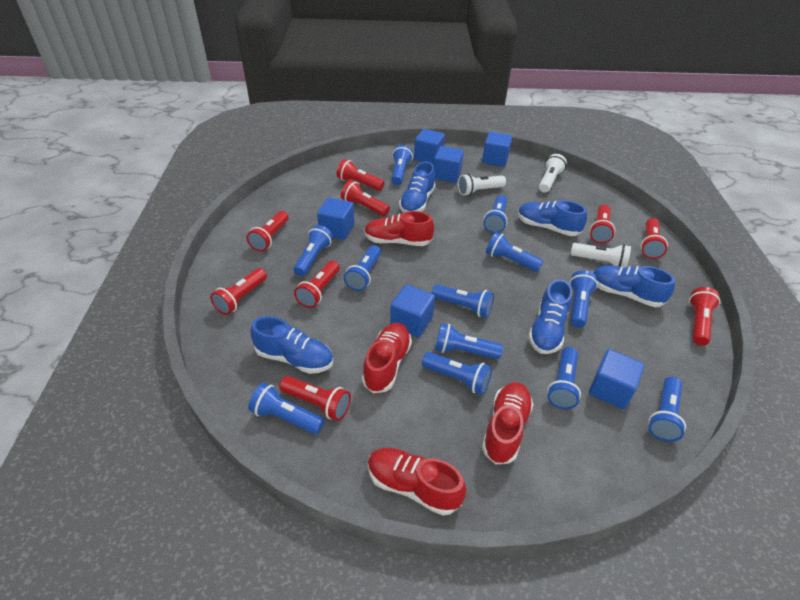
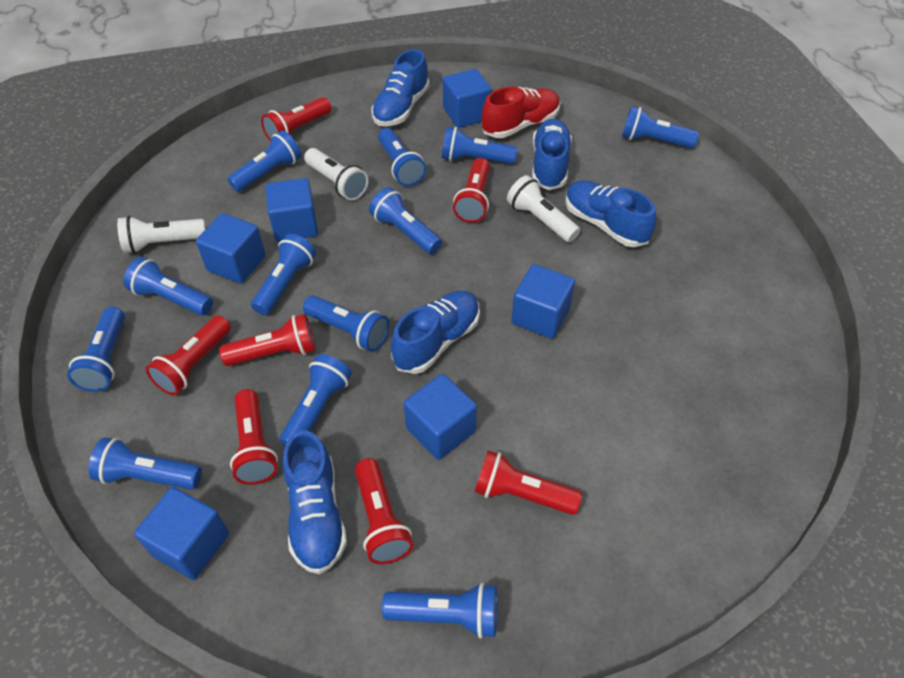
red flashlight: 9 -> 7
red shoe: 4 -> 1

